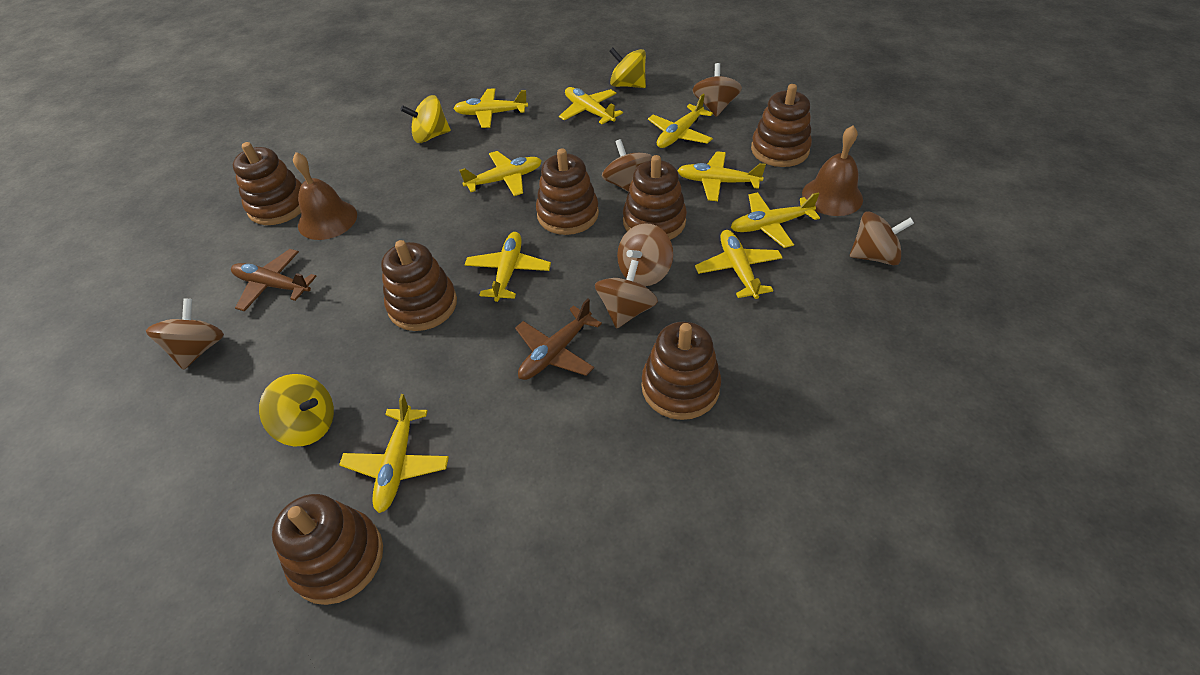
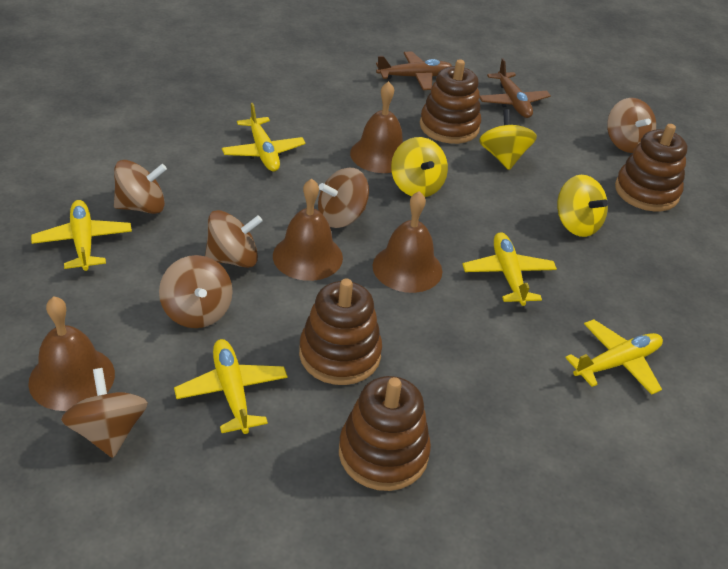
brown bell: 2 -> 4
brown stacking toy: 7 -> 4
yellow plane: 9 -> 5

